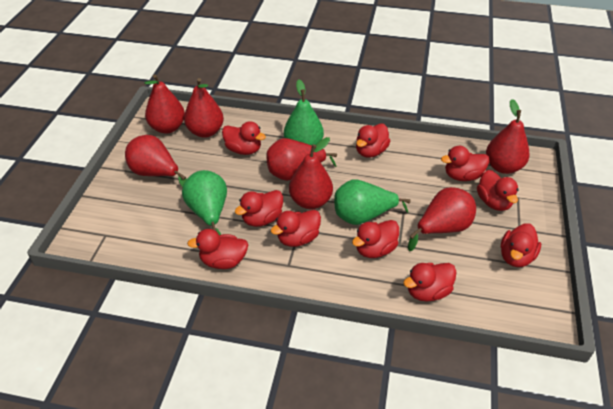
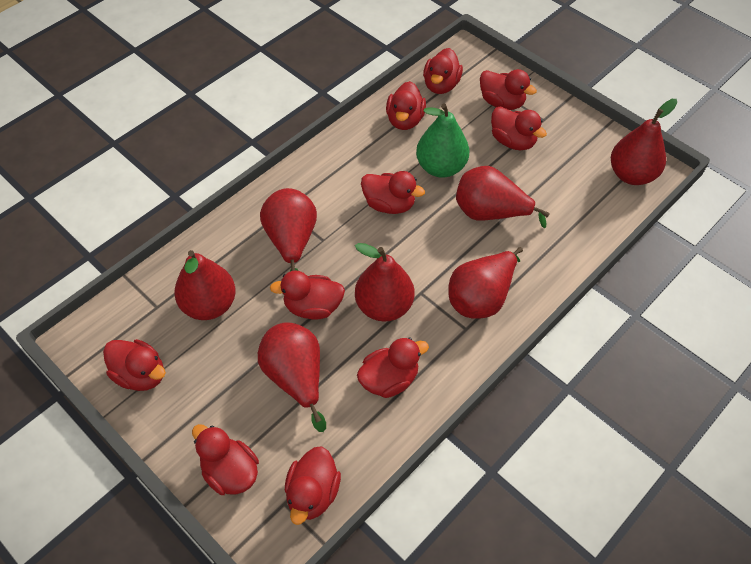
green pear: 3 -> 1

